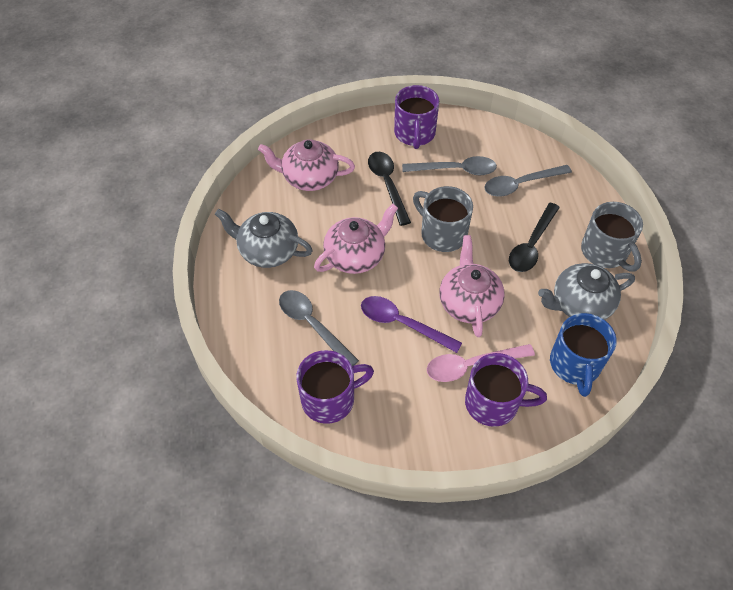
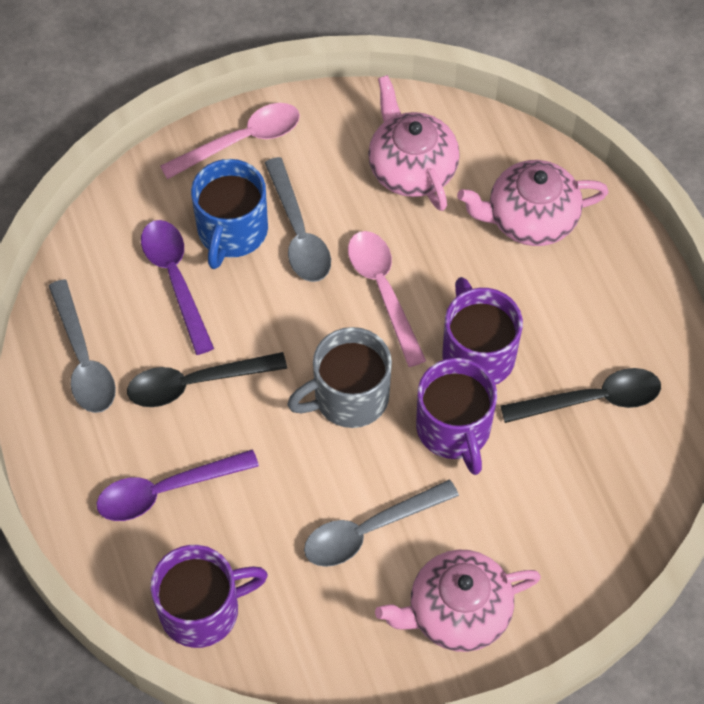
grey mug: 2 -> 1
grey teapot: 2 -> 0
pink spoon: 1 -> 2
purple spoon: 1 -> 2

